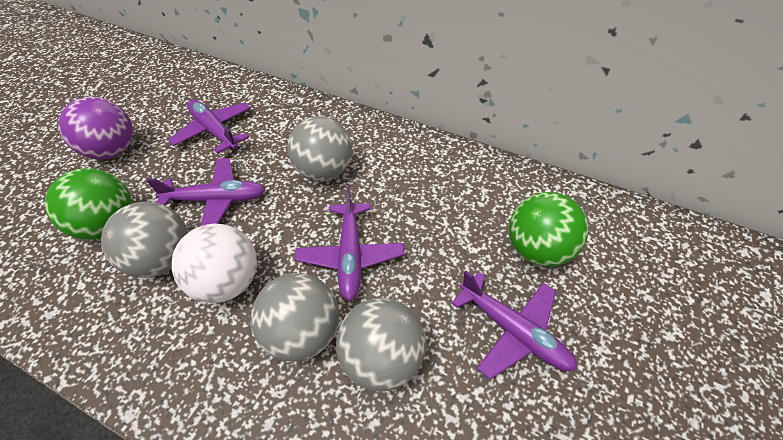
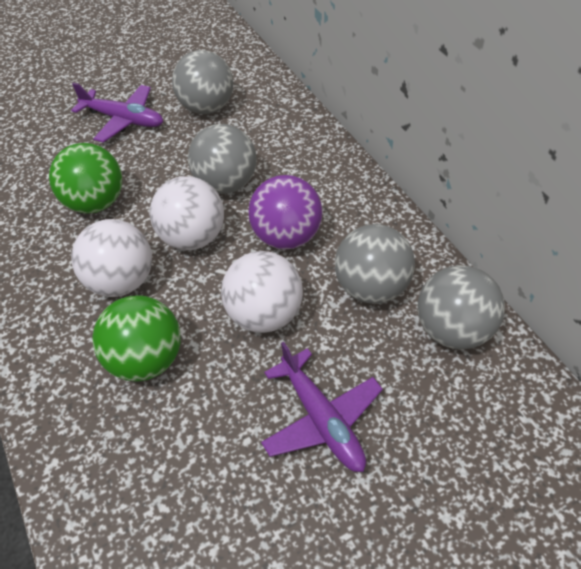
purple plane: 4 -> 2
white ball: 1 -> 3

